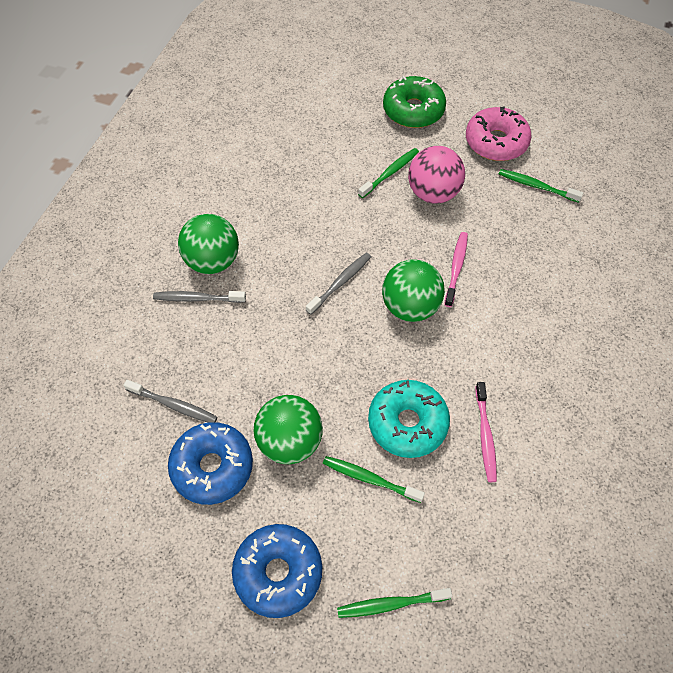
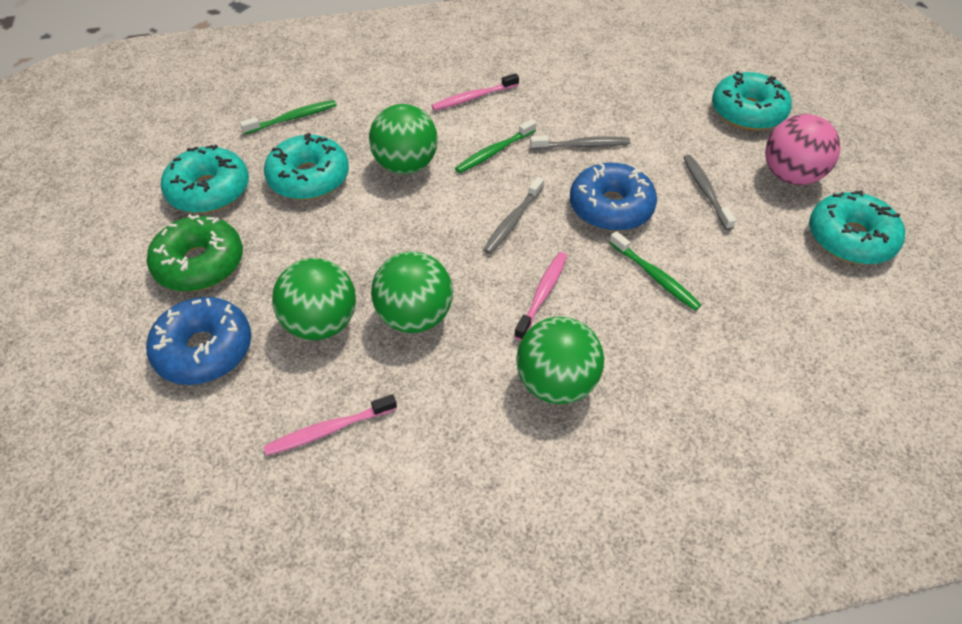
green ball: 3 -> 4
green toothbrush: 4 -> 3
pink donut: 1 -> 0
pink toothbrush: 2 -> 3
turquoise donut: 1 -> 4

